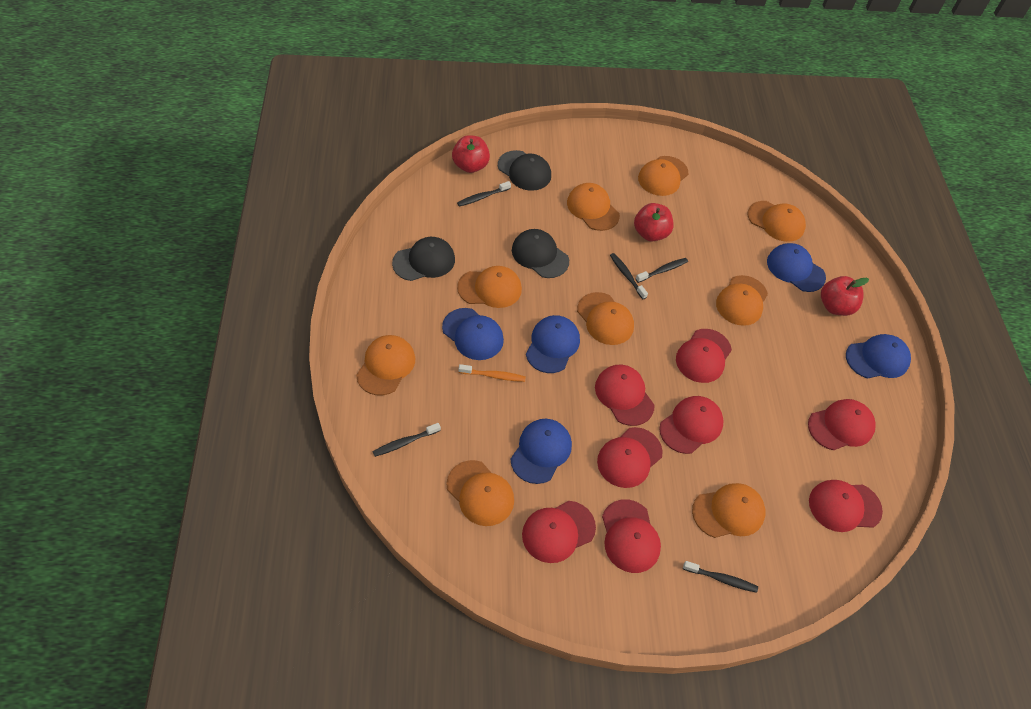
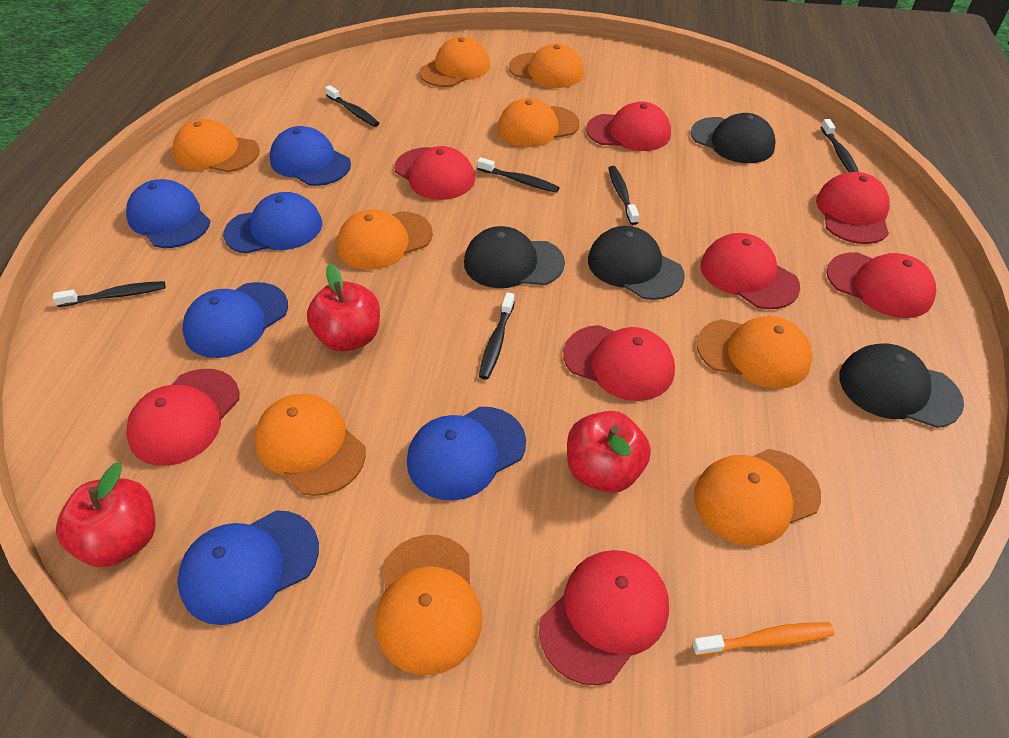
black cap: 3 -> 4
black toothbrush: 5 -> 6
blue cap: 5 -> 6

